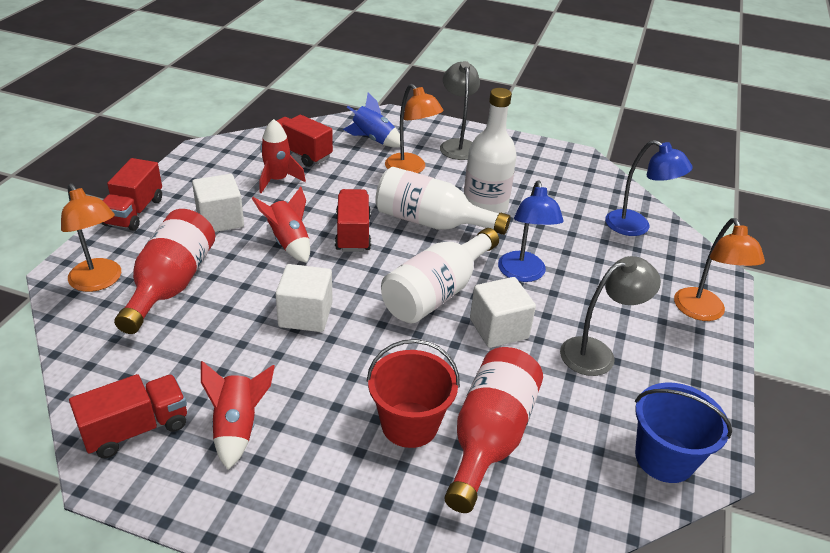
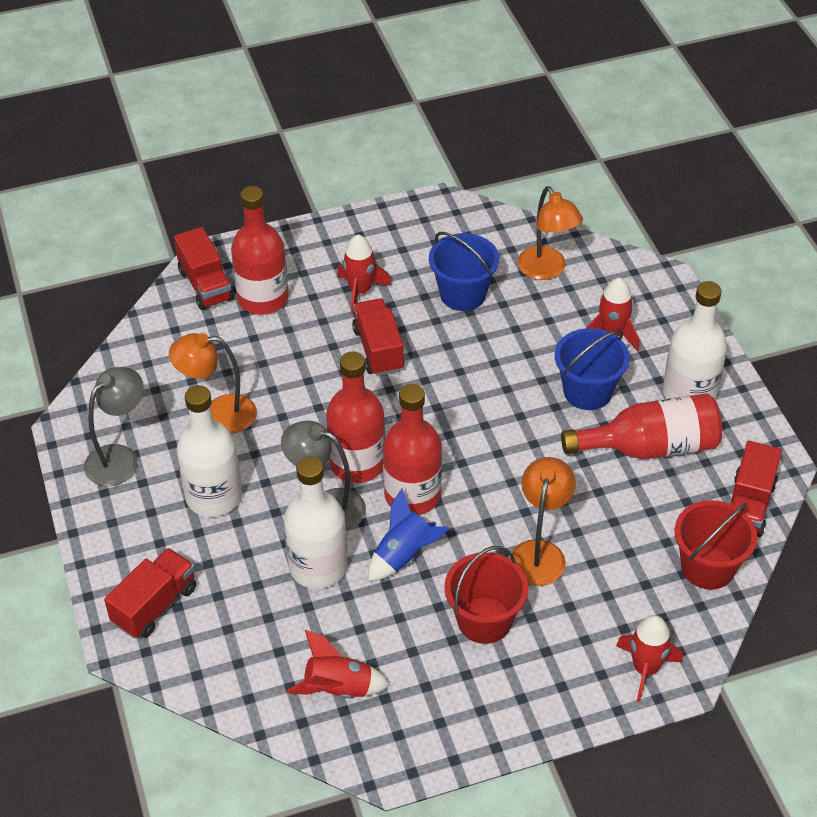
blue bucket: 1 -> 2
blue lamp: 2 -> 0
red bottle: 2 -> 4
red bucket: 1 -> 2
red rocket: 3 -> 4
white cube: 3 -> 0

